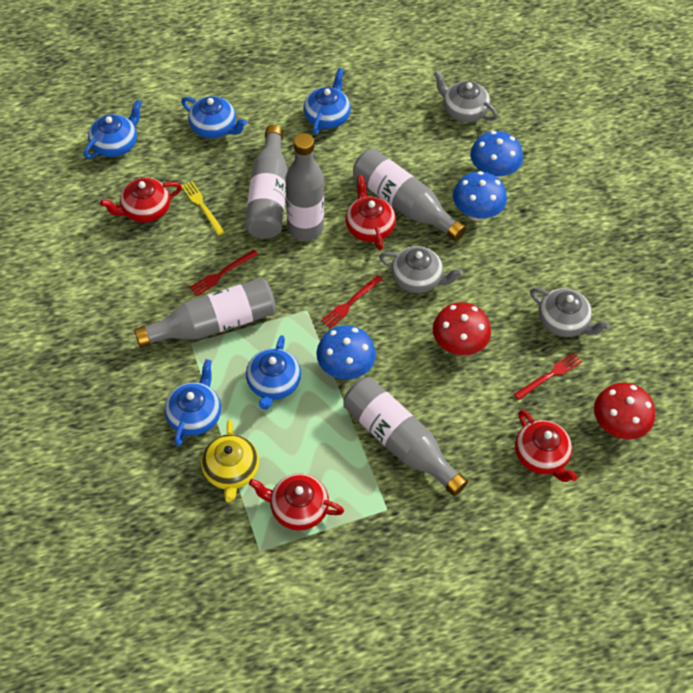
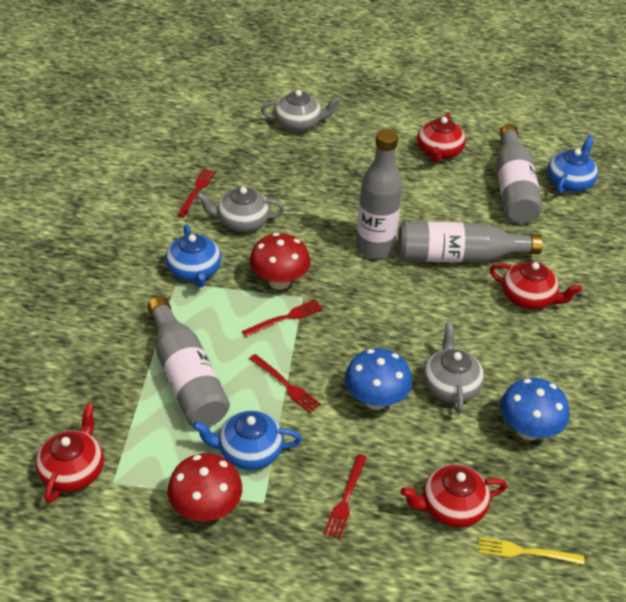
blue mushroom: 3 -> 2
blue teapot: 5 -> 3
grey bottle: 5 -> 4
red fork: 3 -> 4
yellow teapot: 1 -> 0

